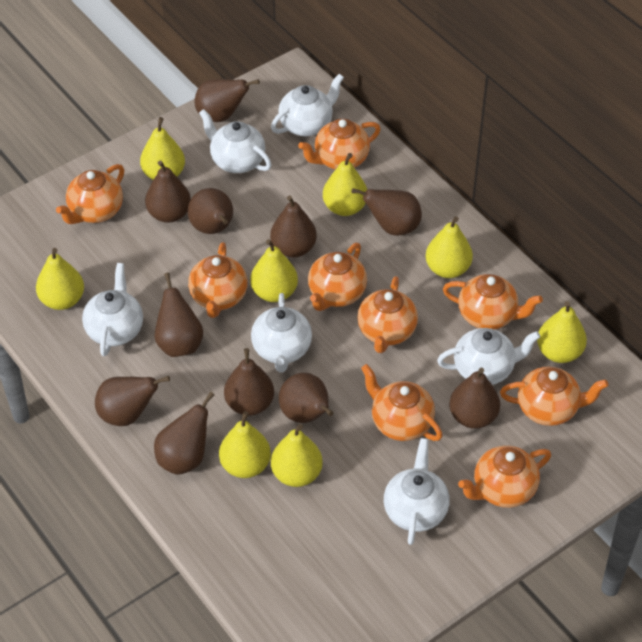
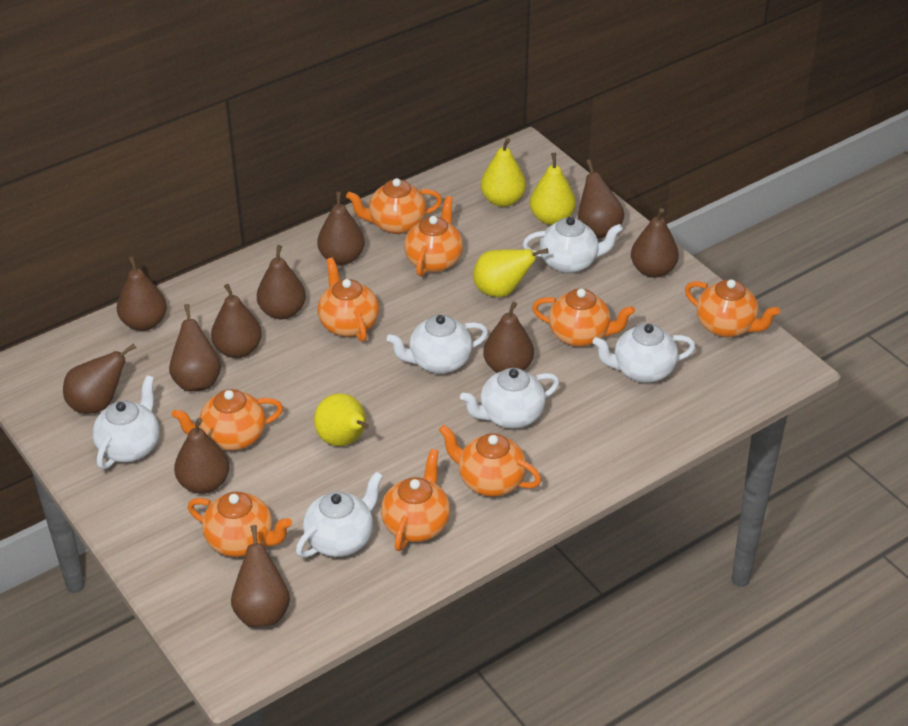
yellow pear: 8 -> 4

